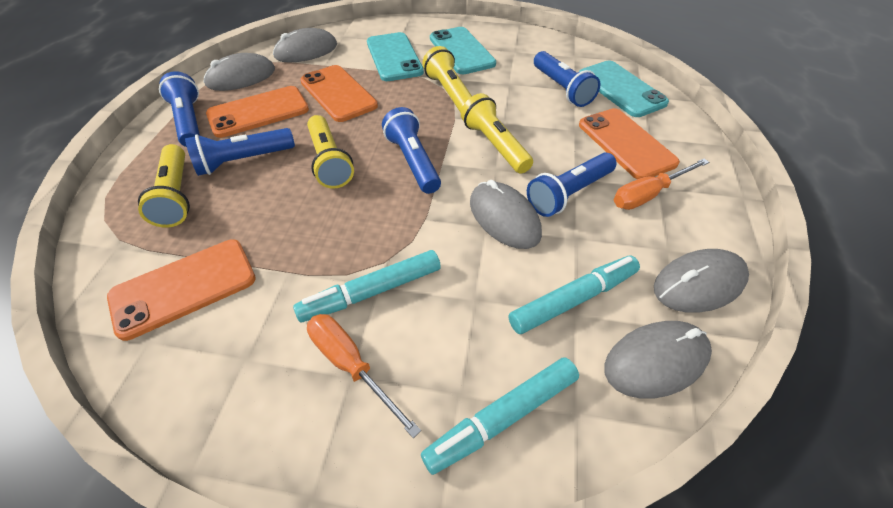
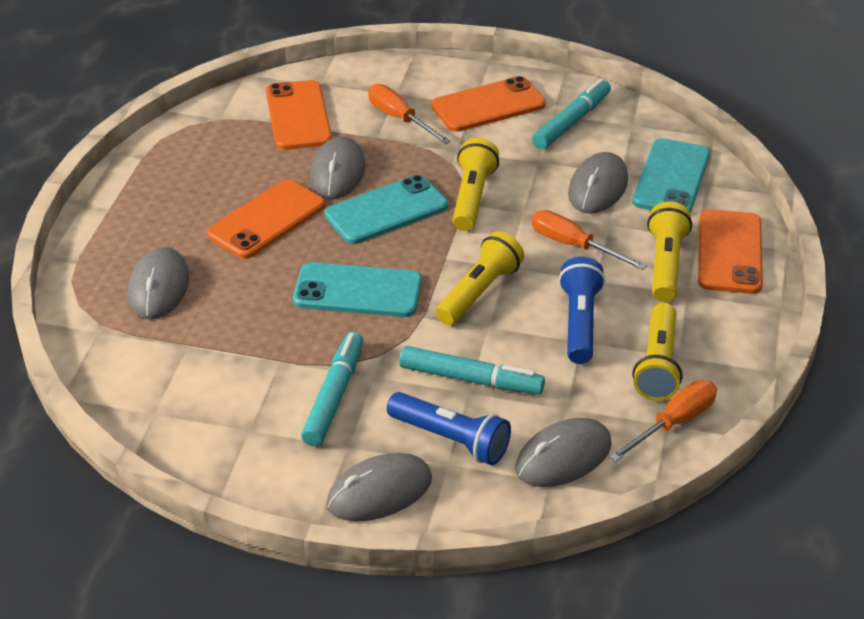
blue flashlight: 5 -> 2
orange screwdriver: 2 -> 3

